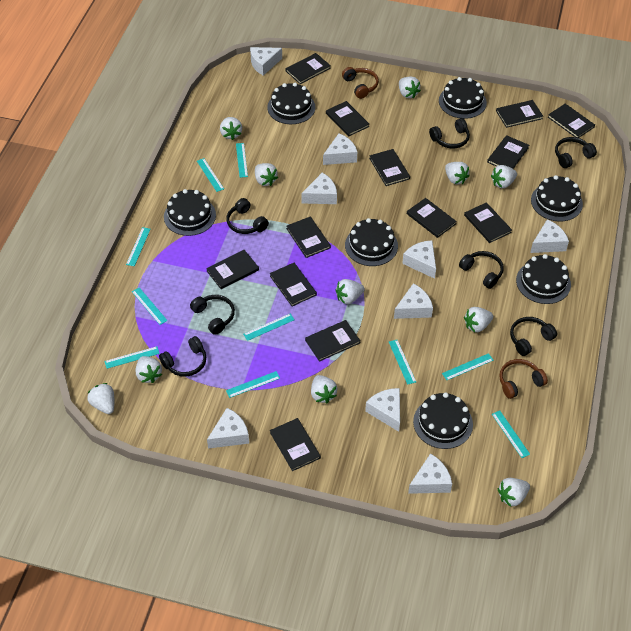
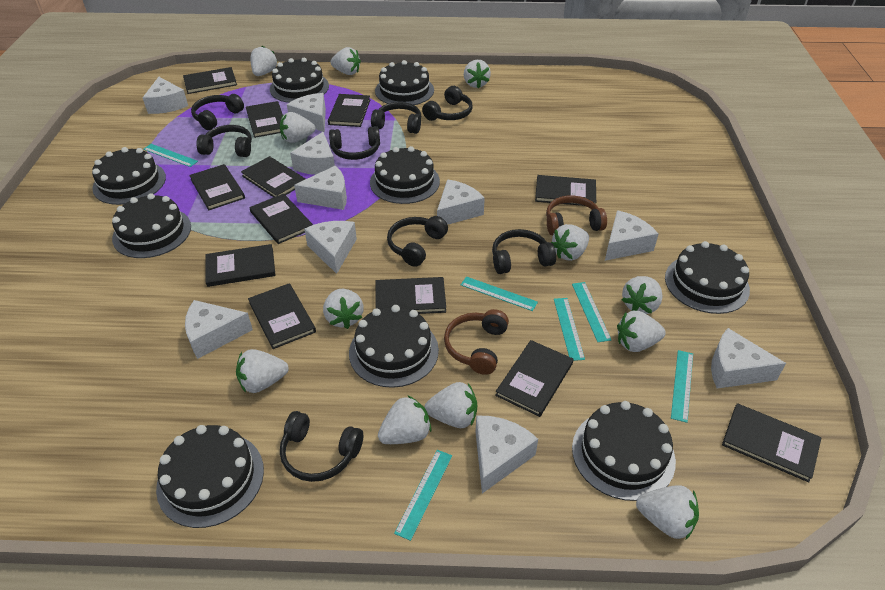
black book: 13 -> 12
black cake: 7 -> 9
black headphones: 7 -> 8
turquoise ruler: 10 -> 6
white cheese: 9 -> 10
white strawberry: 11 -> 12

